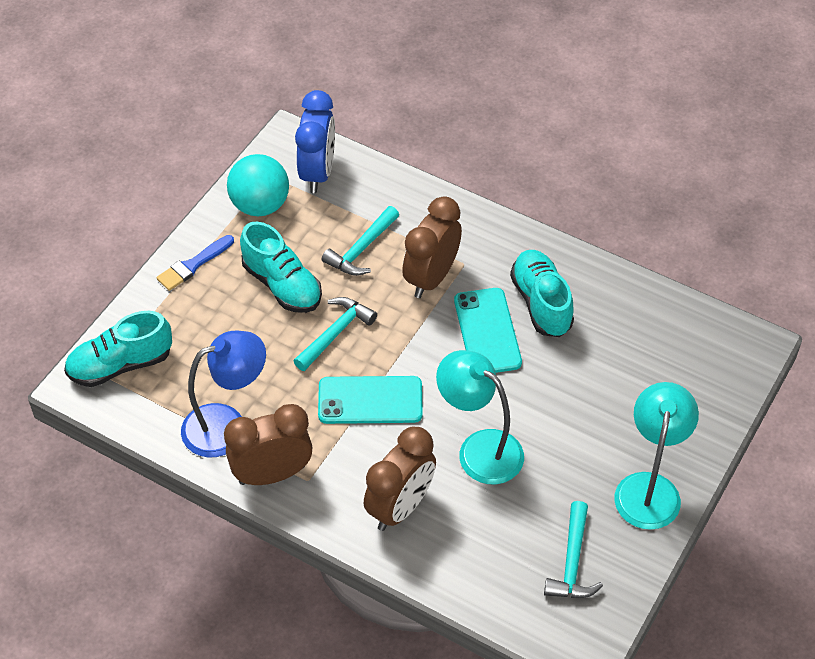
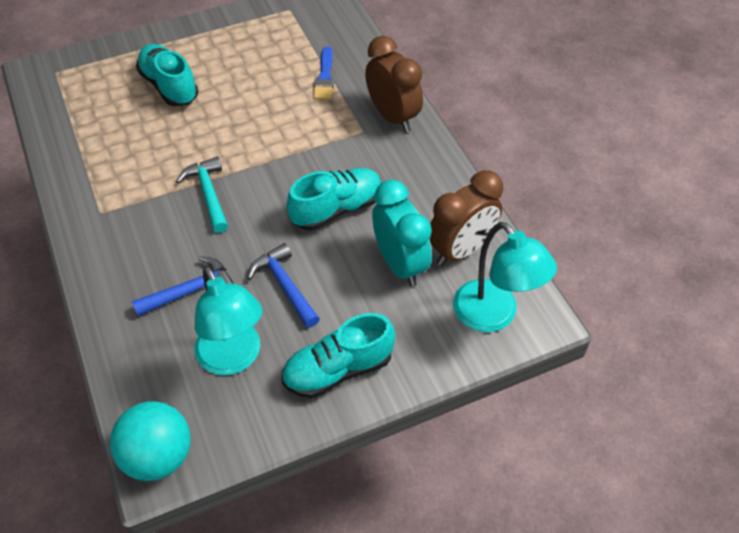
blue clock: 1 -> 0
blue hammer: 0 -> 2
blue lamp: 1 -> 0
brown clock: 3 -> 2
turquoise clock: 0 -> 1
turquoise hammer: 3 -> 1
turquoise phone: 2 -> 0

